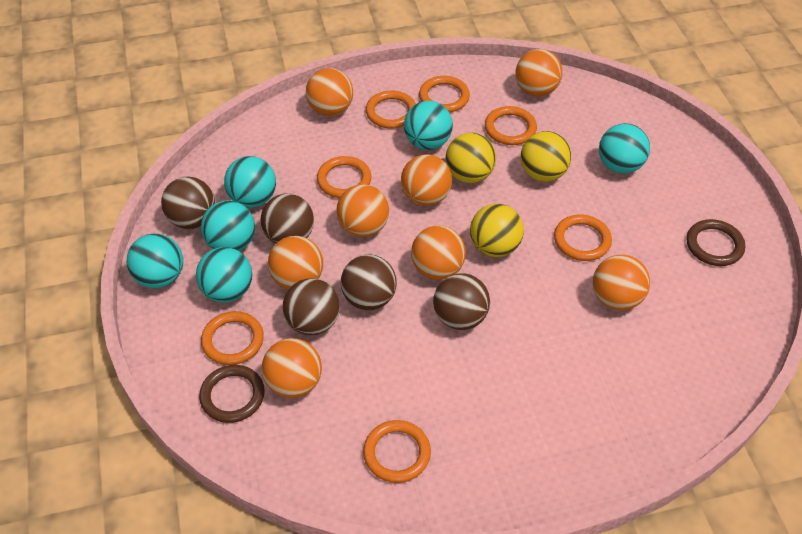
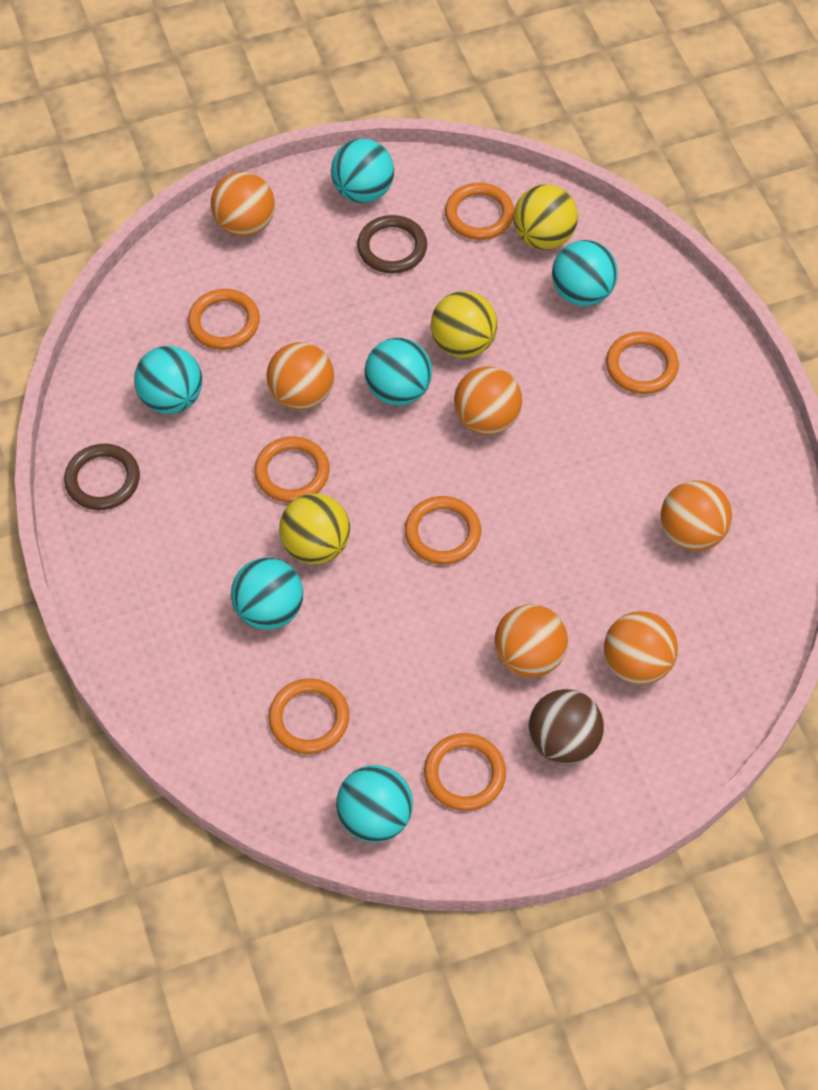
brown ball: 5 -> 1
orange ball: 8 -> 6

